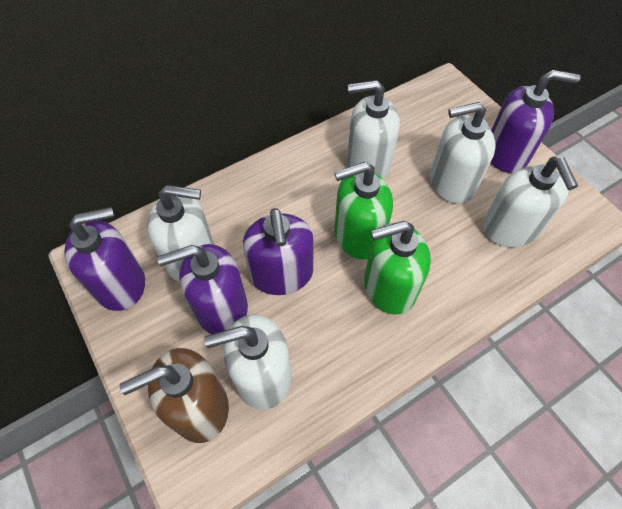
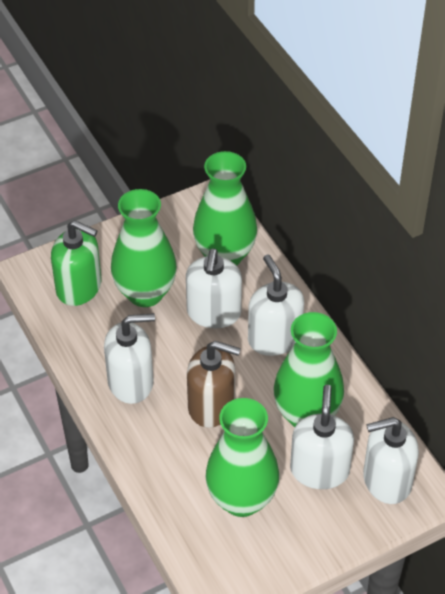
green soap dispenser: 2 -> 1
green vase: 0 -> 4
purple soap dispenser: 4 -> 0

